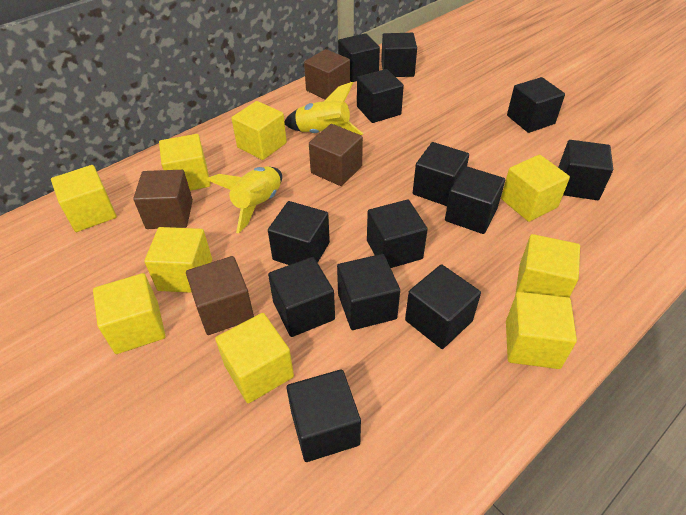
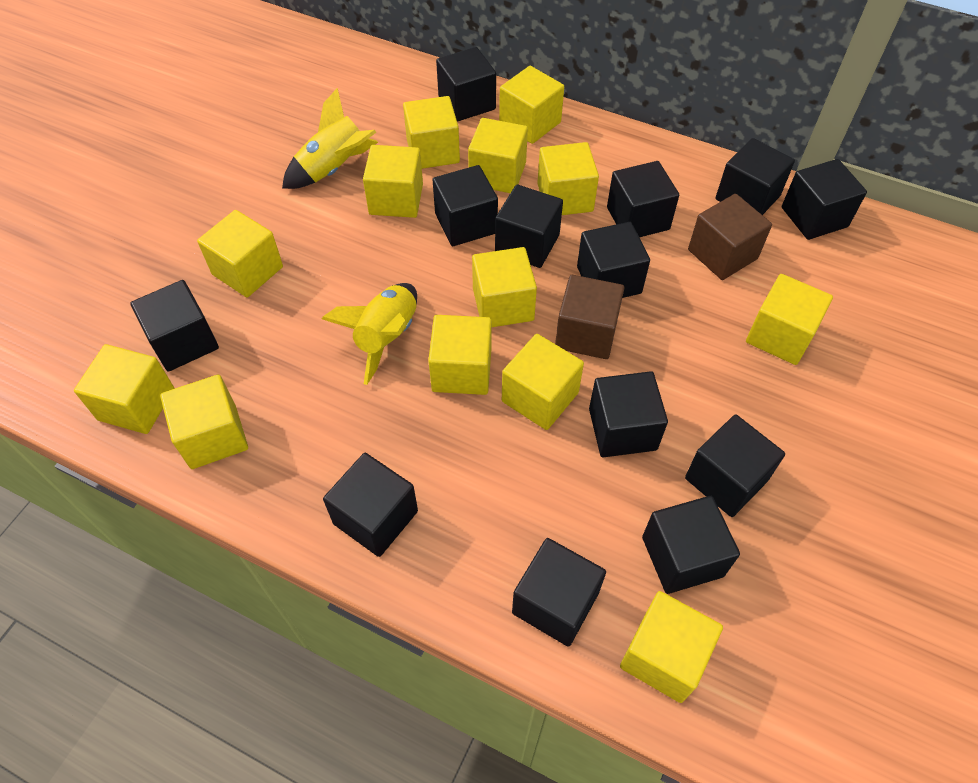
brown cube: 4 -> 2
yellow cube: 9 -> 13

